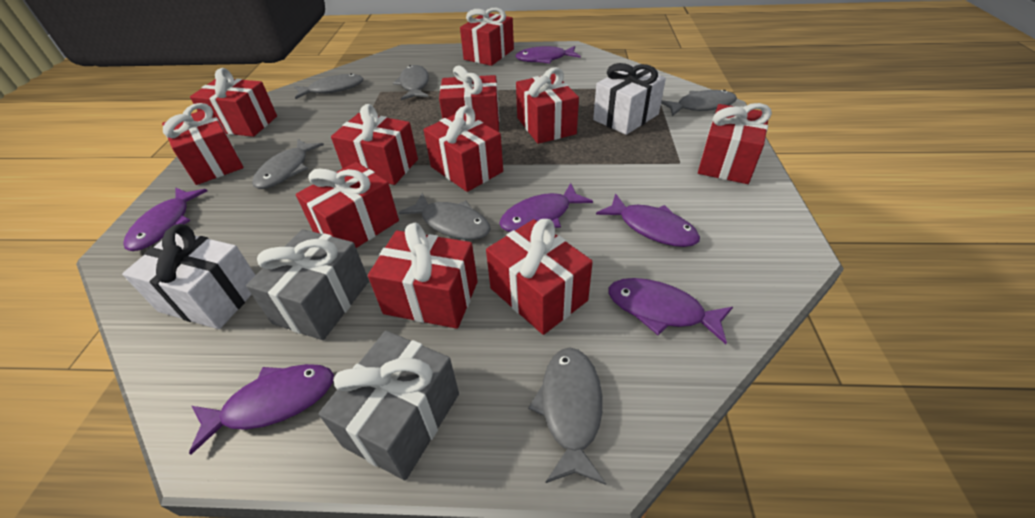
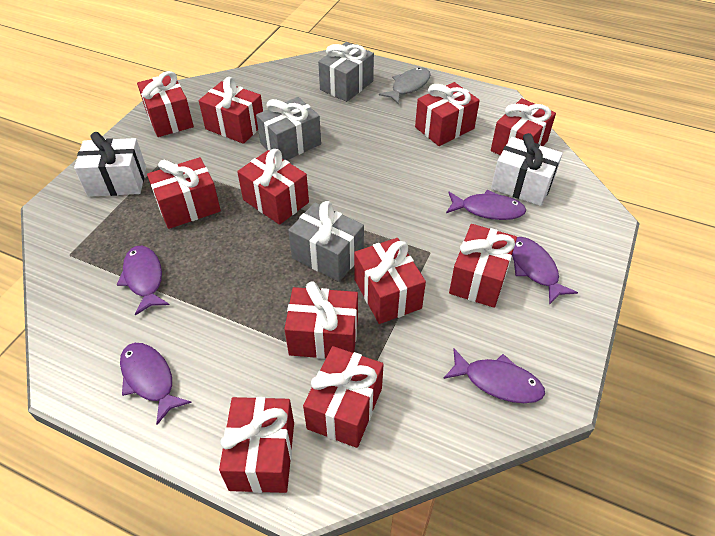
grey fish: 6 -> 1
grey gift: 2 -> 3
purple fish: 6 -> 5

